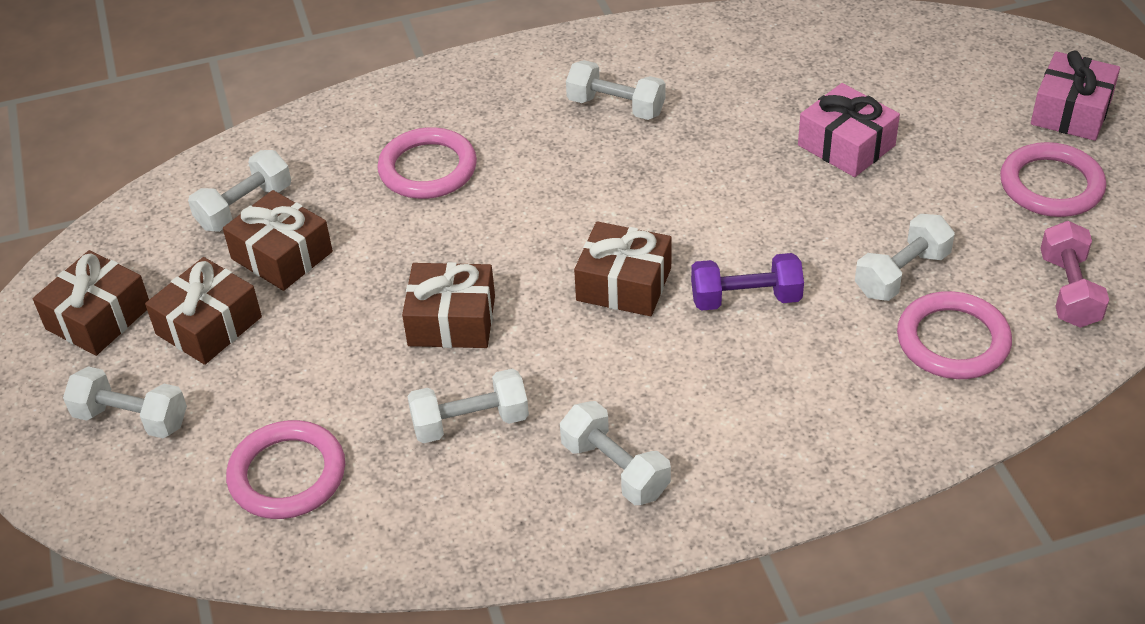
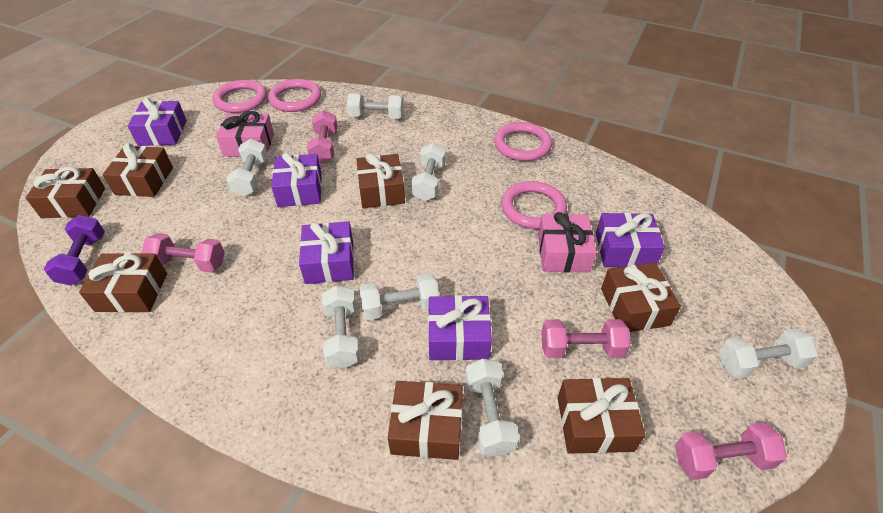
brown gift: 5 -> 7
pink dumbbell: 1 -> 4
purple gift: 0 -> 5
white dumbbell: 6 -> 7

